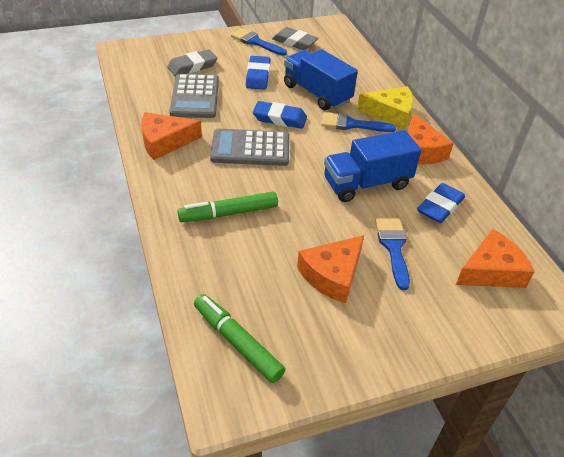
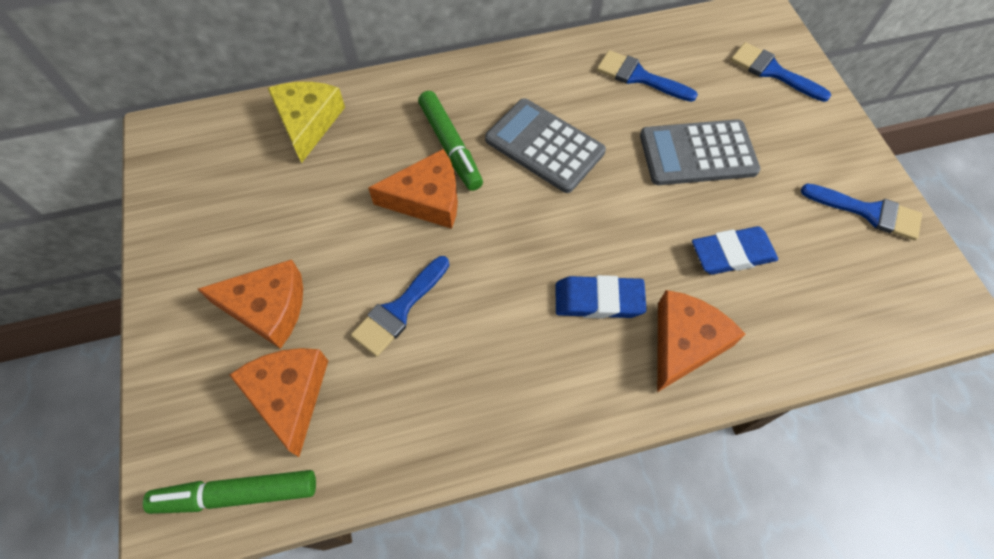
blue brush: 3 -> 4
blue eraser: 3 -> 2
blue truck: 2 -> 0
grey eraser: 2 -> 0

